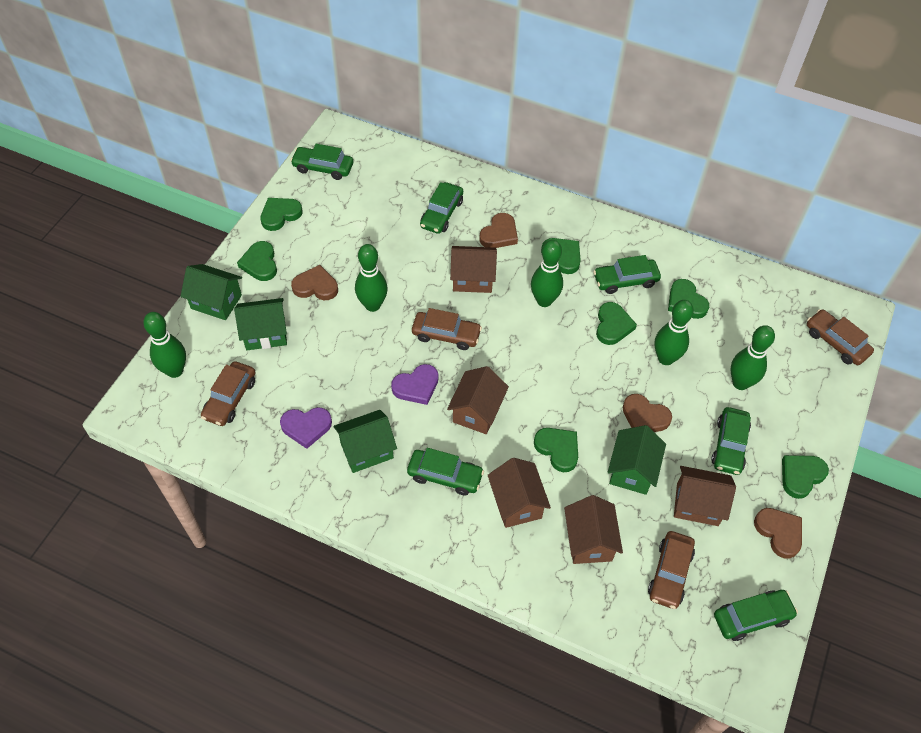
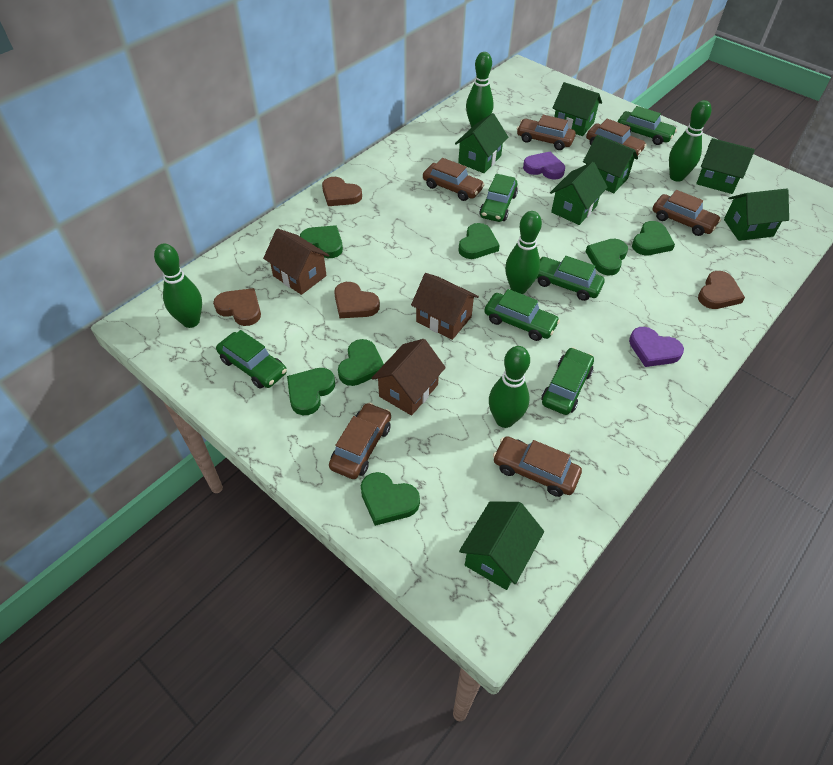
brown car: 4 -> 6
brown house: 5 -> 3
green house: 4 -> 7

